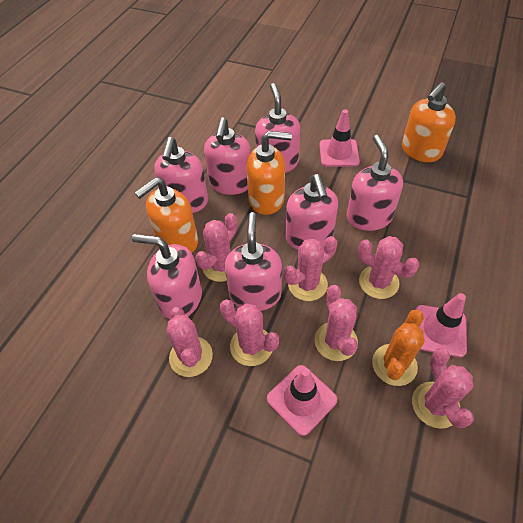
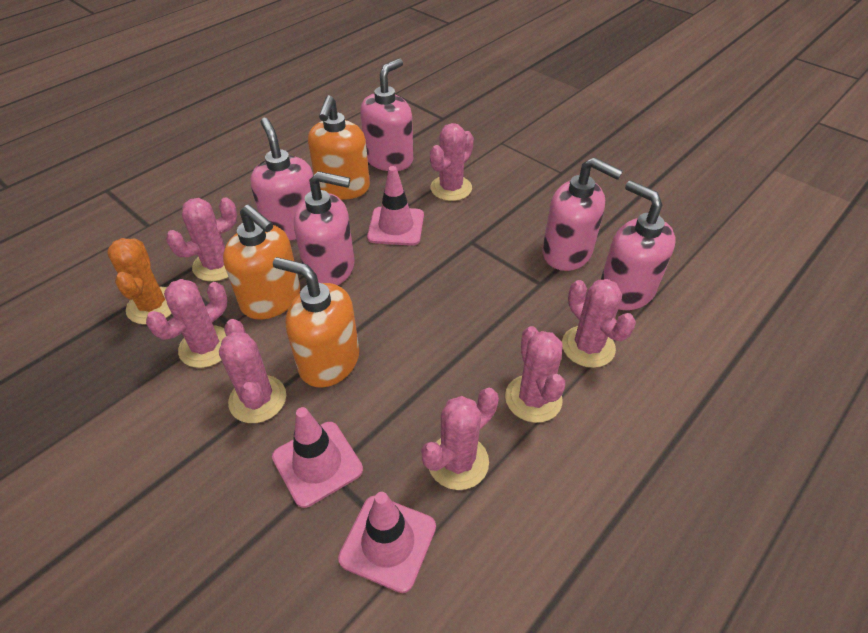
pink soap dispenser: 7 -> 5

